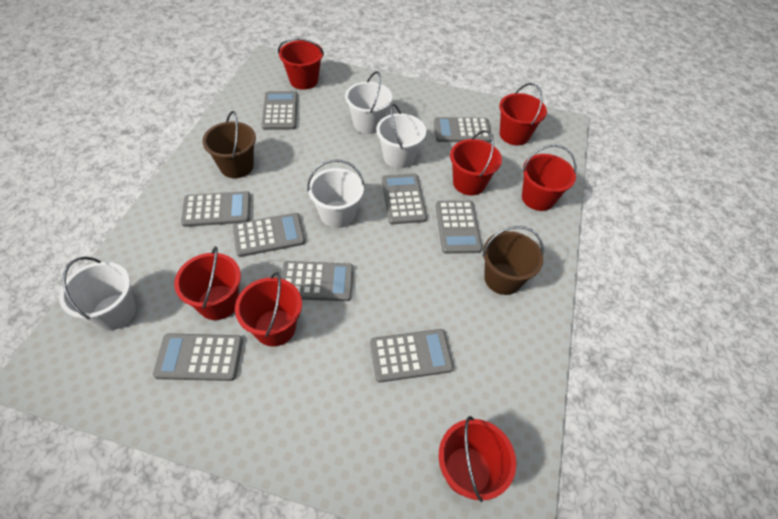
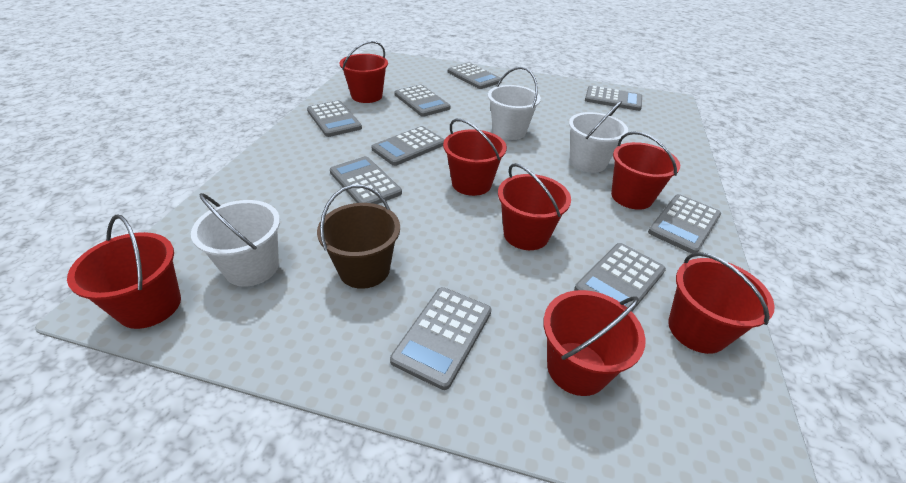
brown bucket: 2 -> 1
white bucket: 4 -> 3

